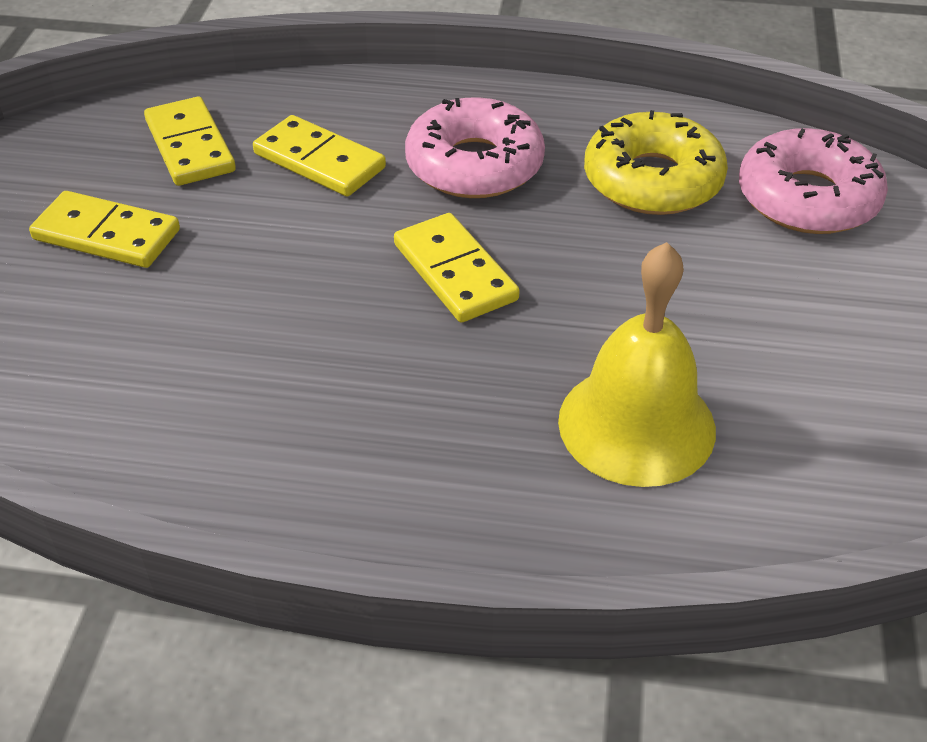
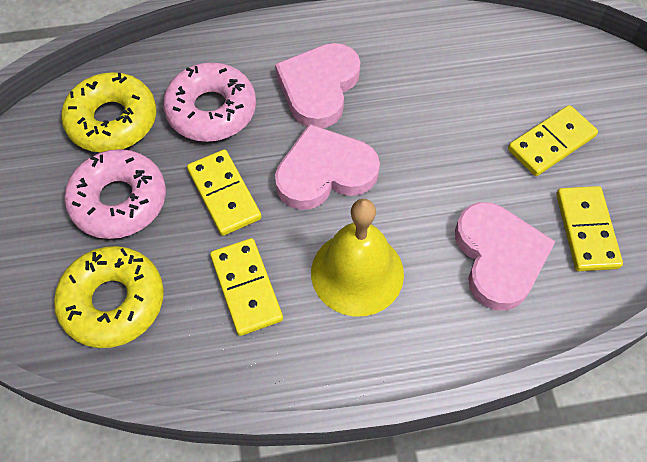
pink heart: 0 -> 3
yellow donut: 1 -> 2

